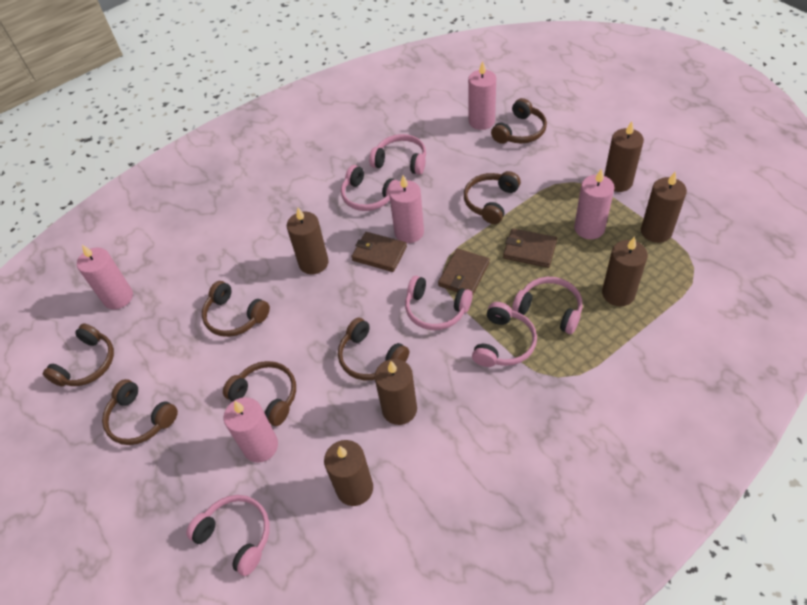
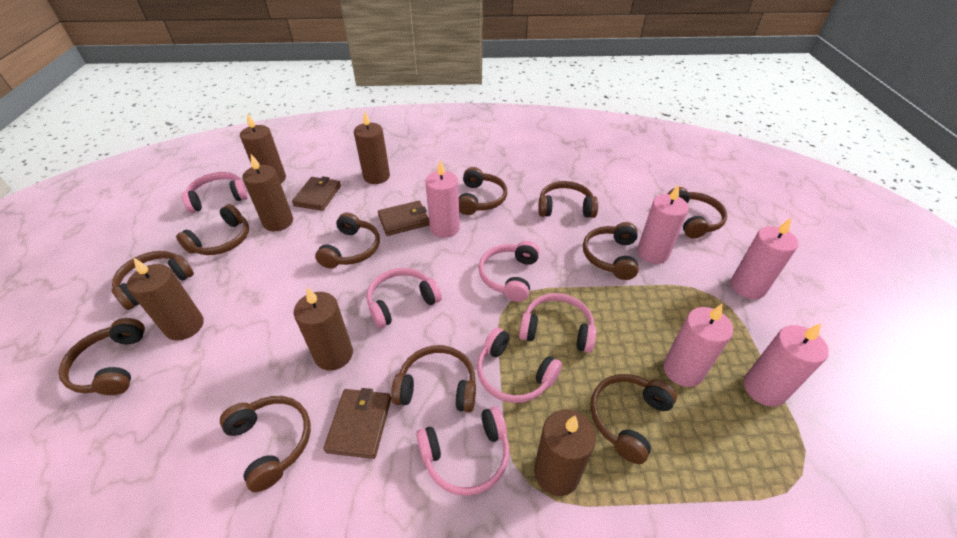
brown headphones: 7 -> 11

